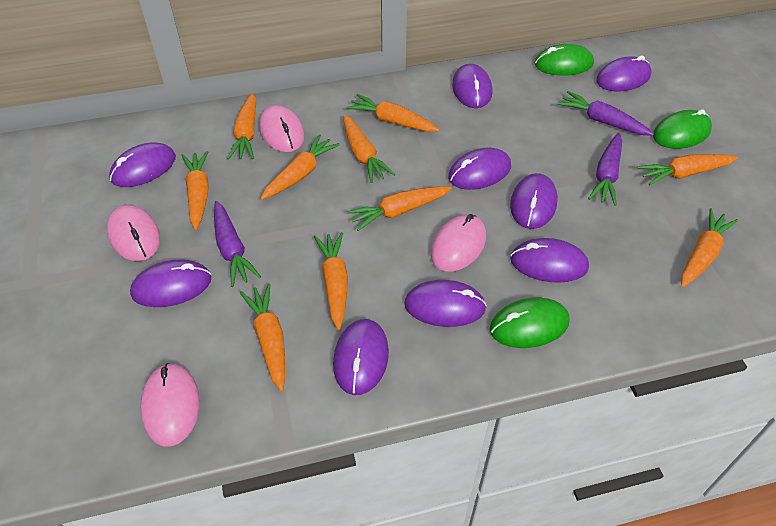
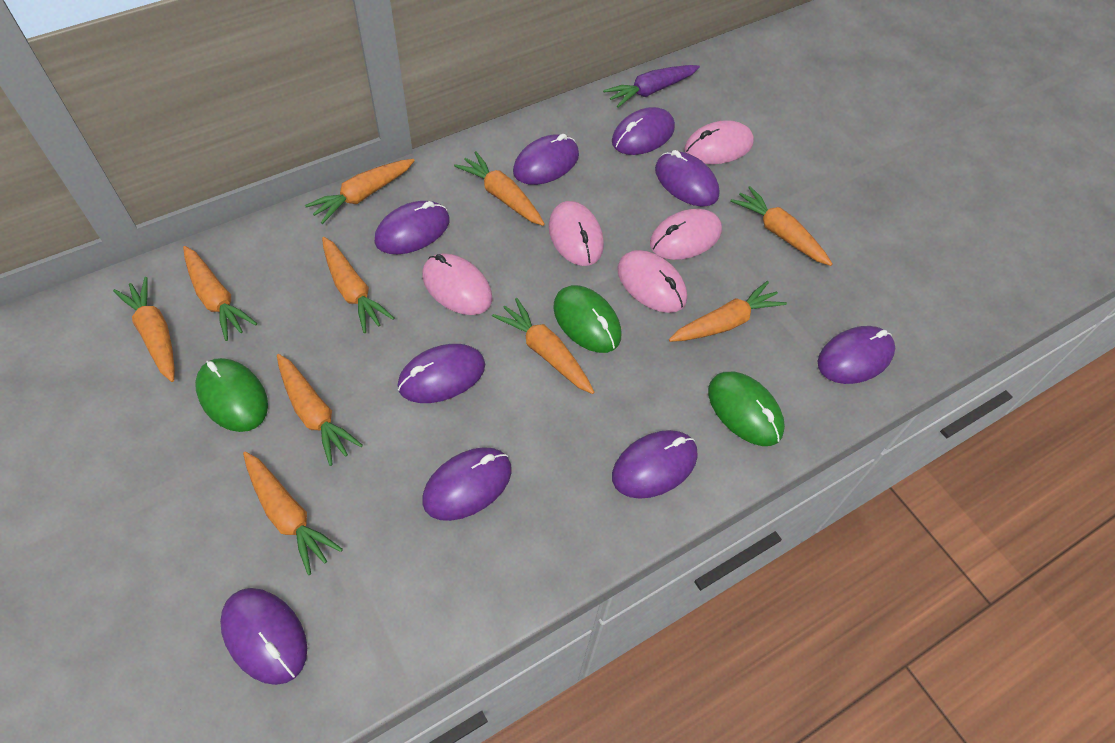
pink mouse: 4 -> 5
purple carrot: 3 -> 1

